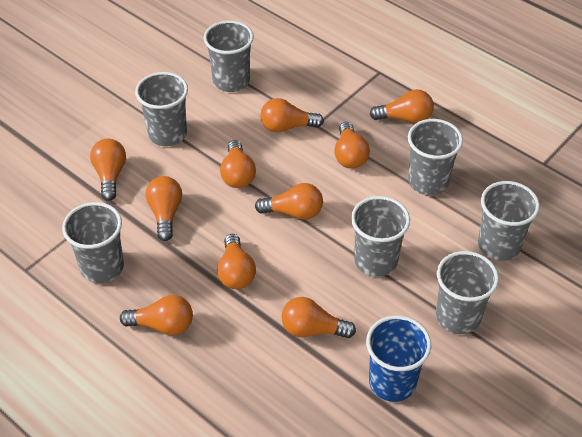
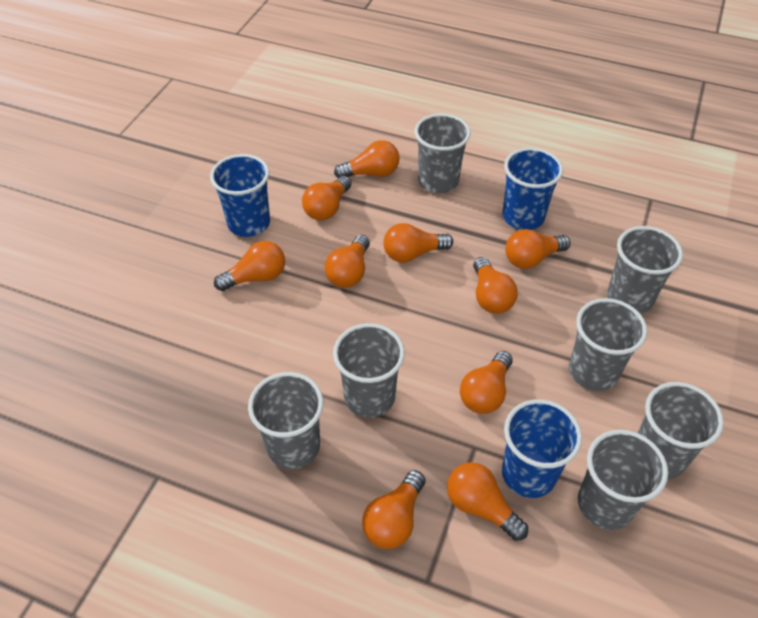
blue cup: 1 -> 3

